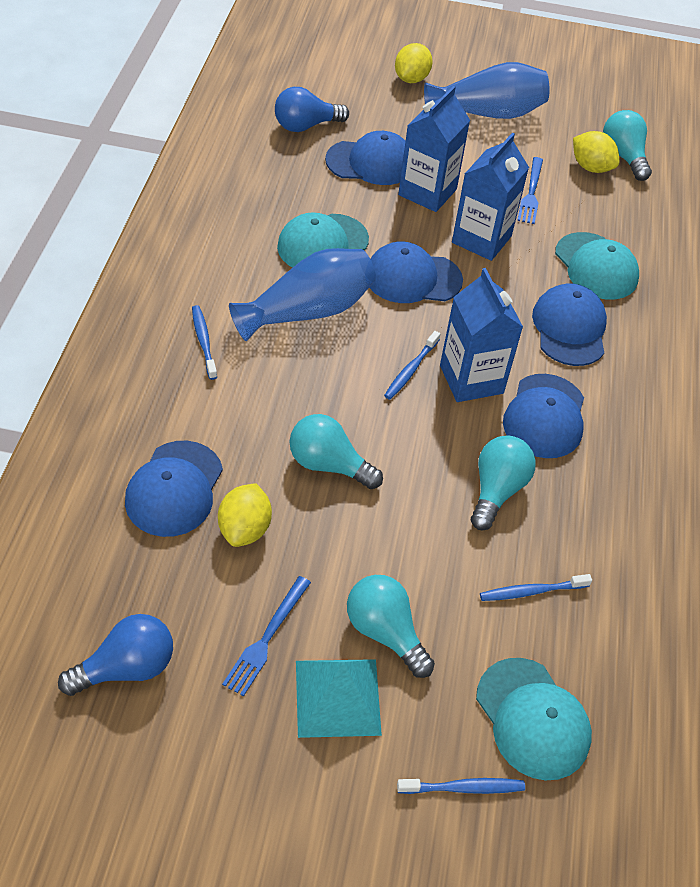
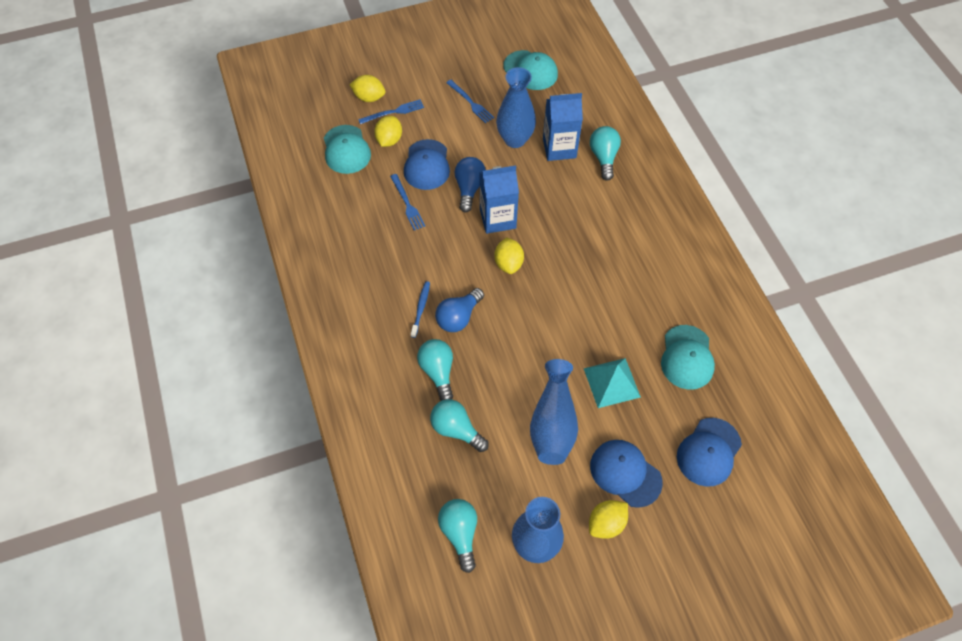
blue cap: 5 -> 3
blue carton: 3 -> 2
blue fork: 2 -> 3
blue toothbrush: 4 -> 1
blue vase: 2 -> 3
yellow lemon: 3 -> 4

